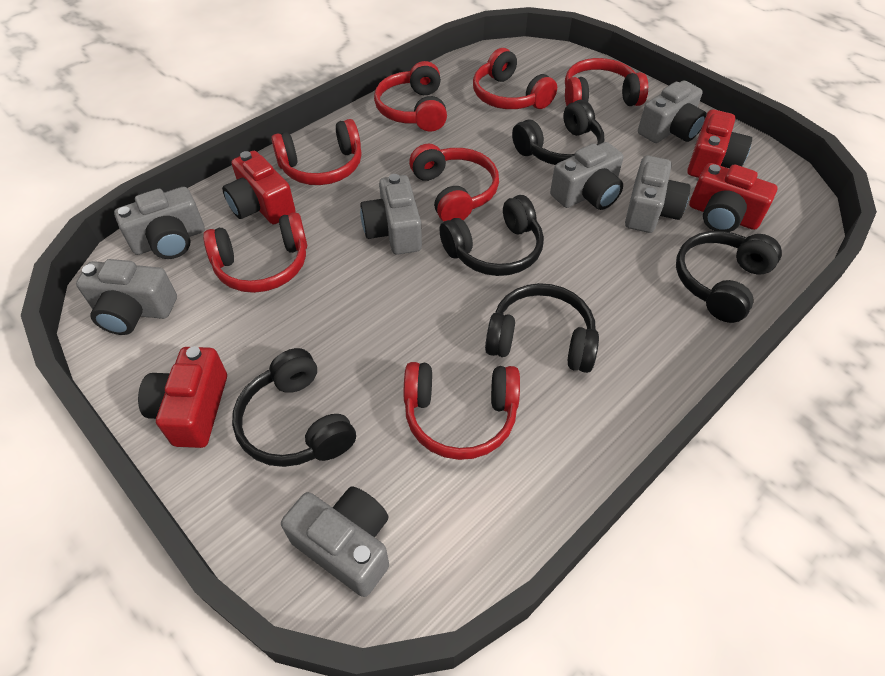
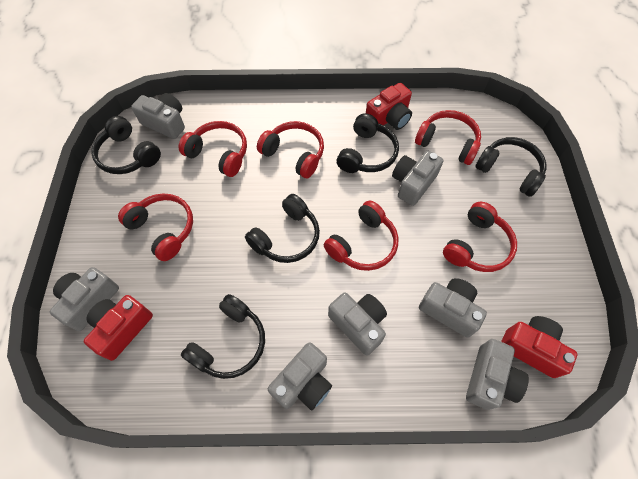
red camera: 4 -> 3
red headphones: 7 -> 6

